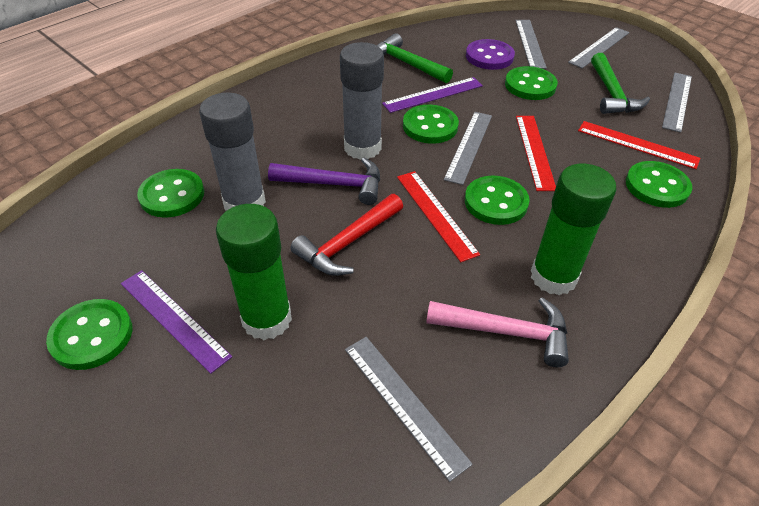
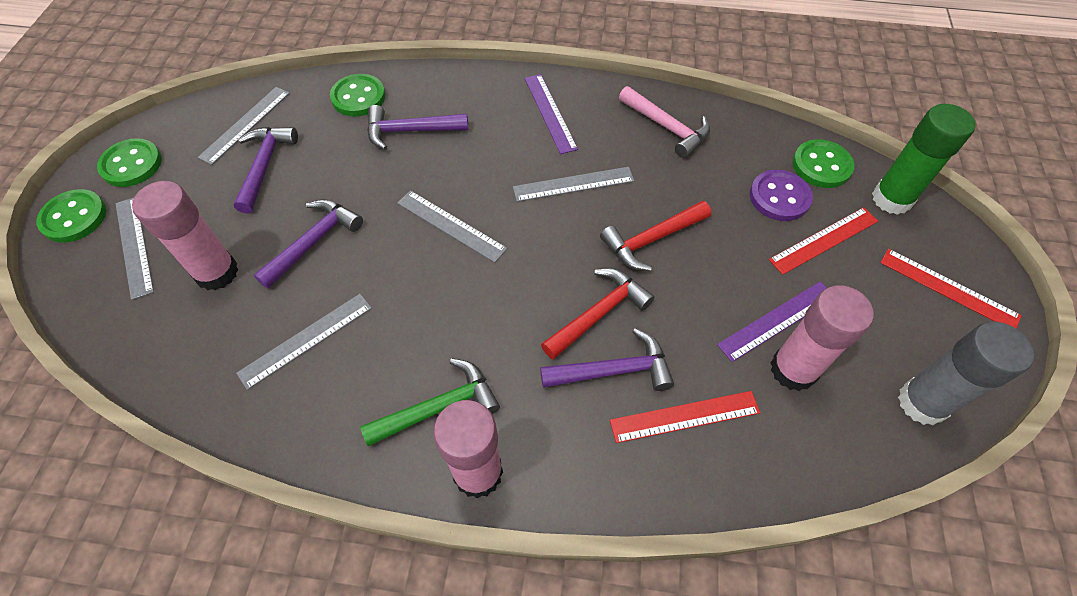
green button: 6 -> 4
green glue stick: 2 -> 1
green hammer: 2 -> 1
grey glue stick: 2 -> 1
pink glue stick: 0 -> 3
purple hammer: 1 -> 4
red hammer: 1 -> 2

